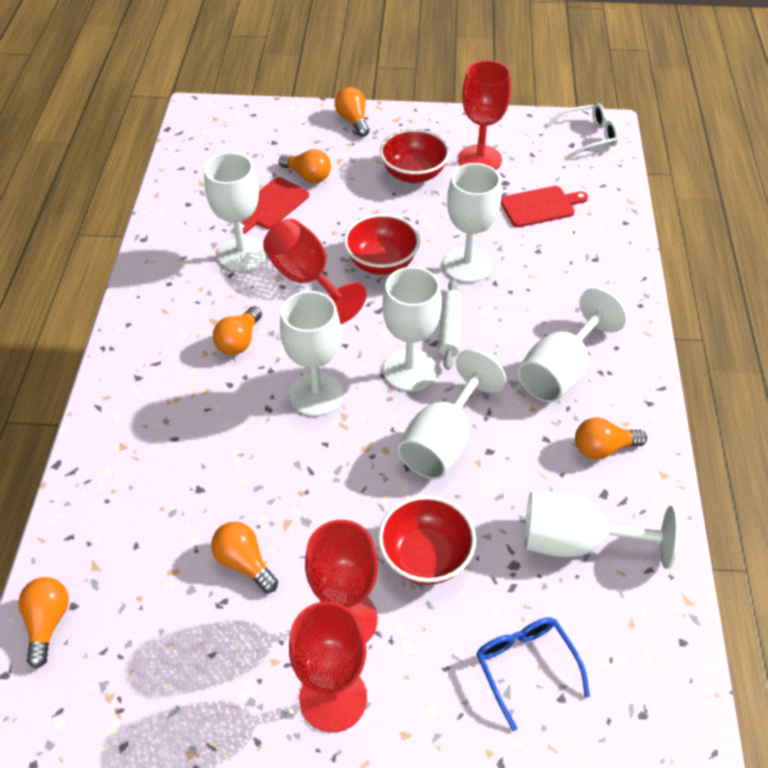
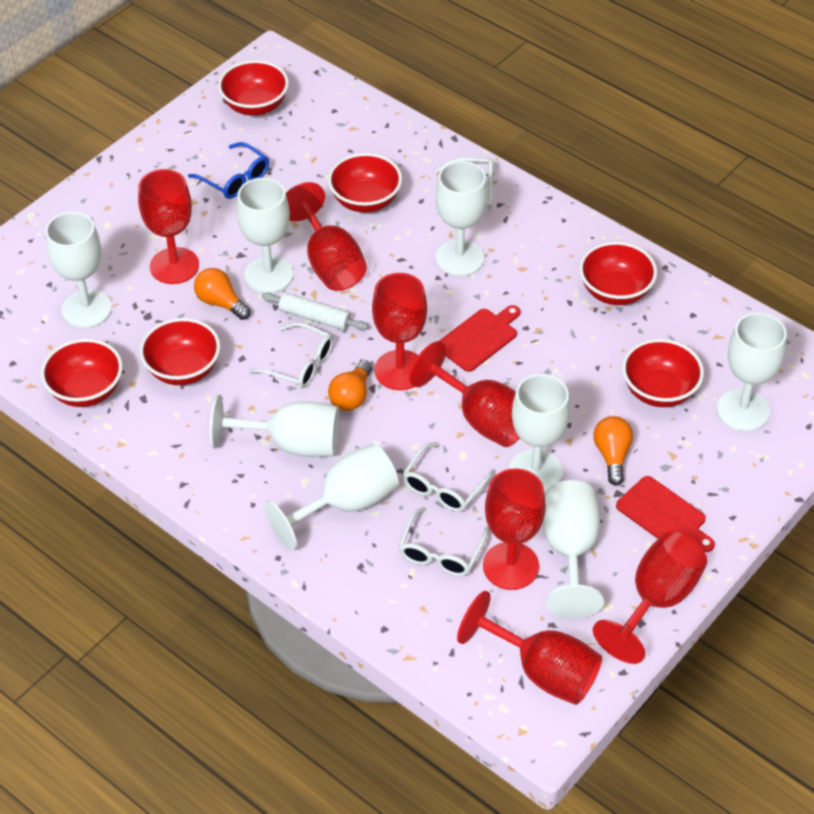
orange light bulb: 6 -> 3
red bowl: 3 -> 6
red goblet: 4 -> 7
white glasses: 1 -> 4
white goblet: 7 -> 8

